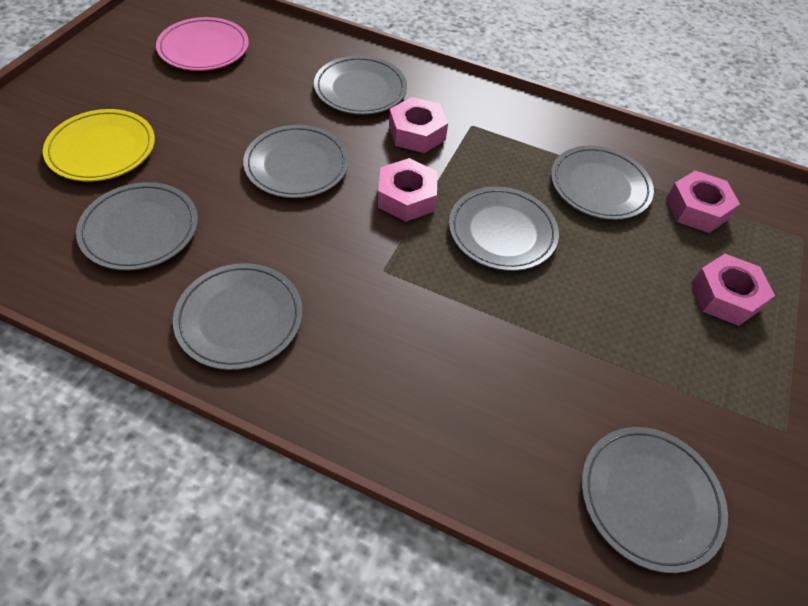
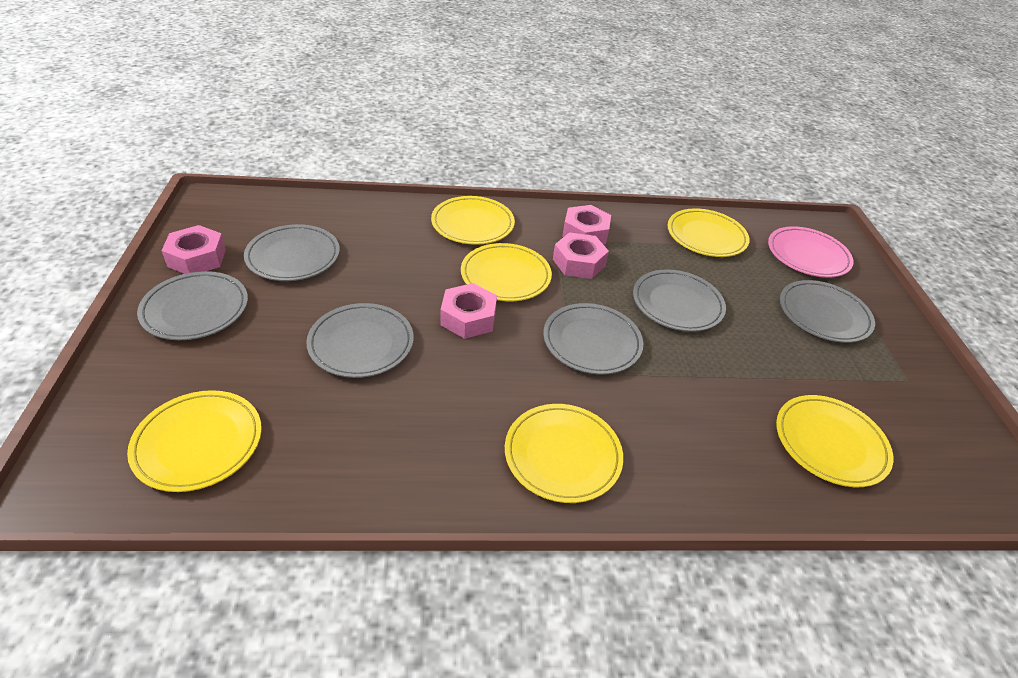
grey plate: 7 -> 6
yellow plate: 1 -> 6

